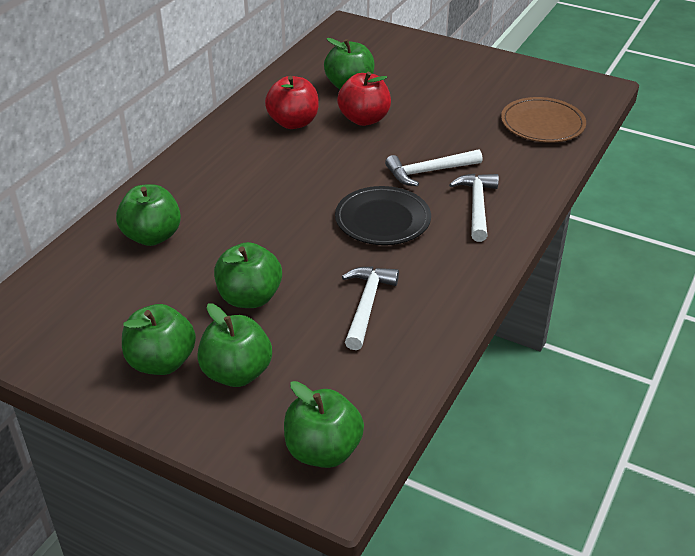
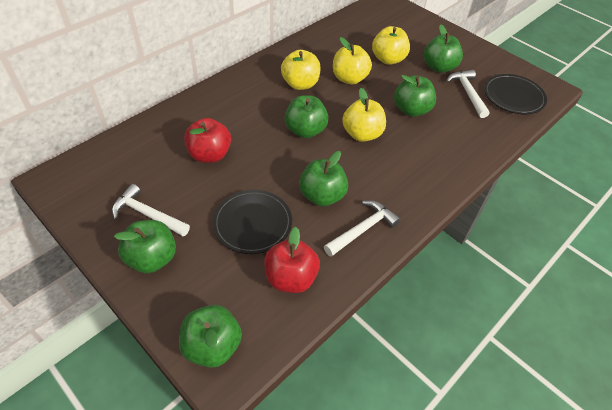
black plate: 1 -> 2
brown plate: 1 -> 0
yellow apple: 0 -> 4

